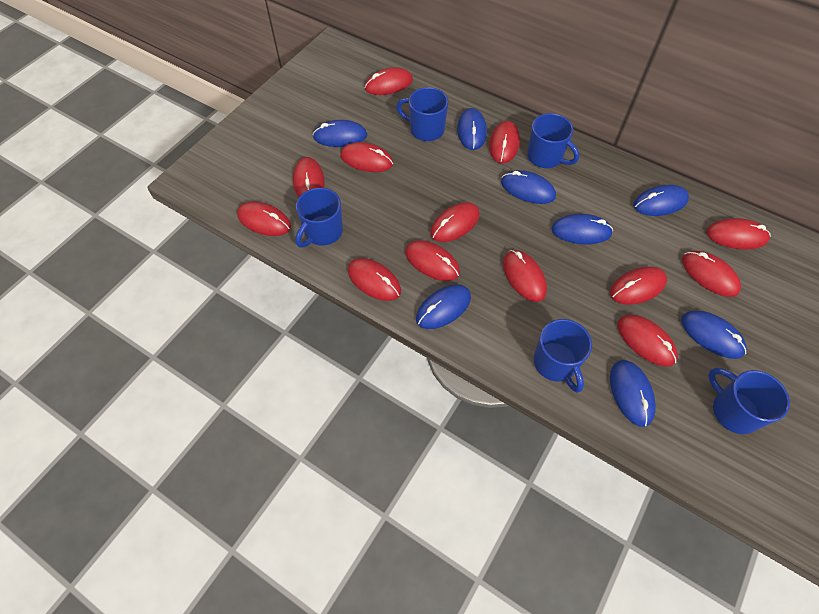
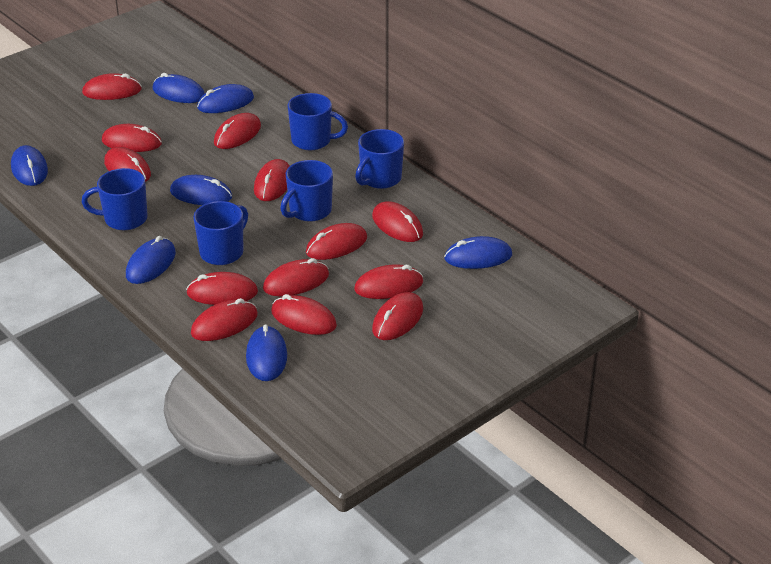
blue mouse: 8 -> 7

